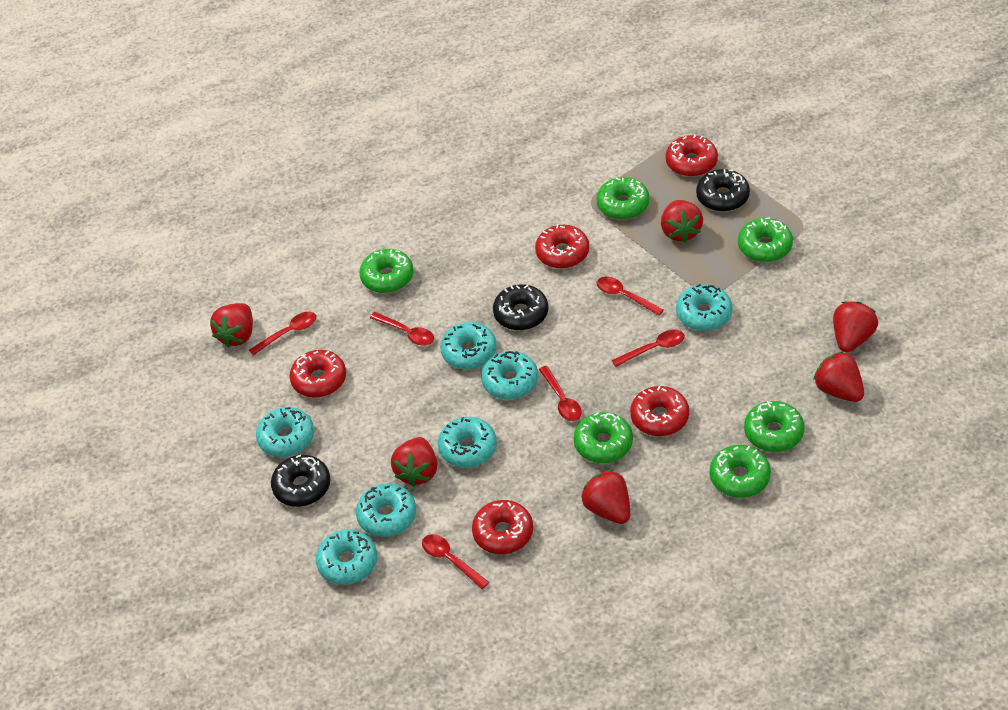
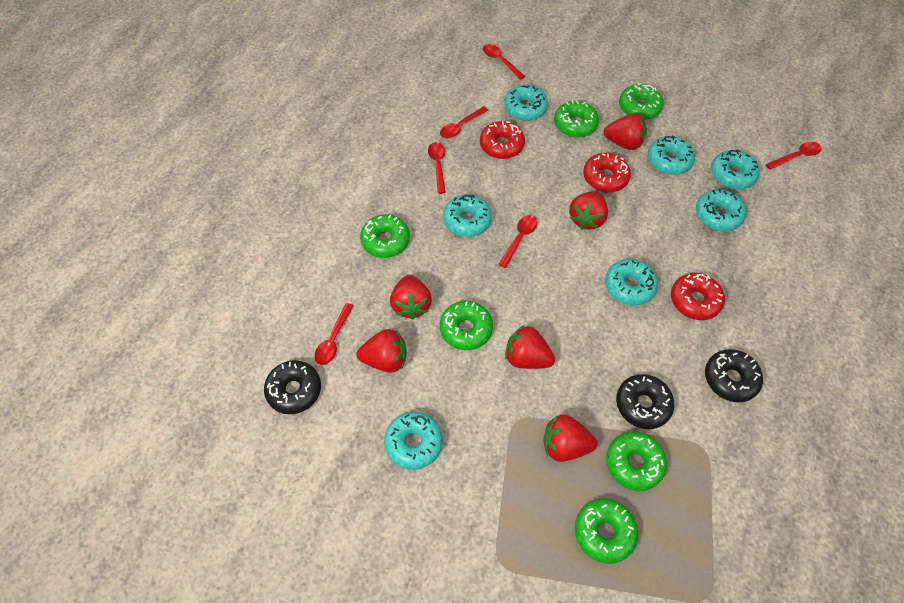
red donut: 5 -> 3

